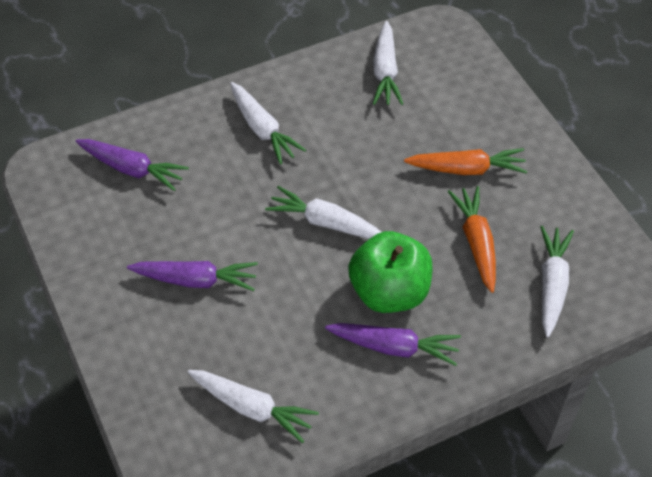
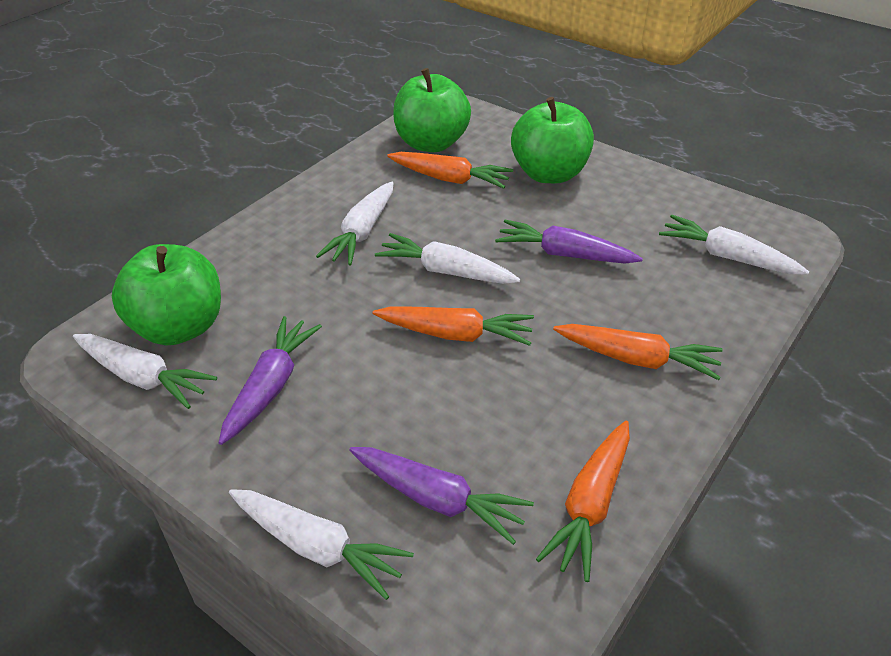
green apple: 1 -> 3
orange carrot: 2 -> 4

